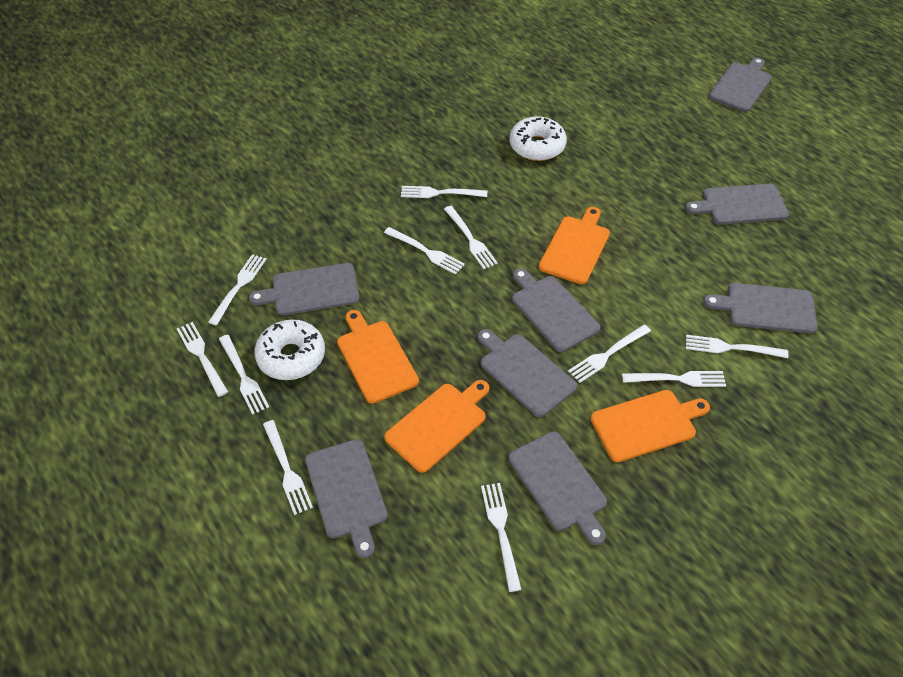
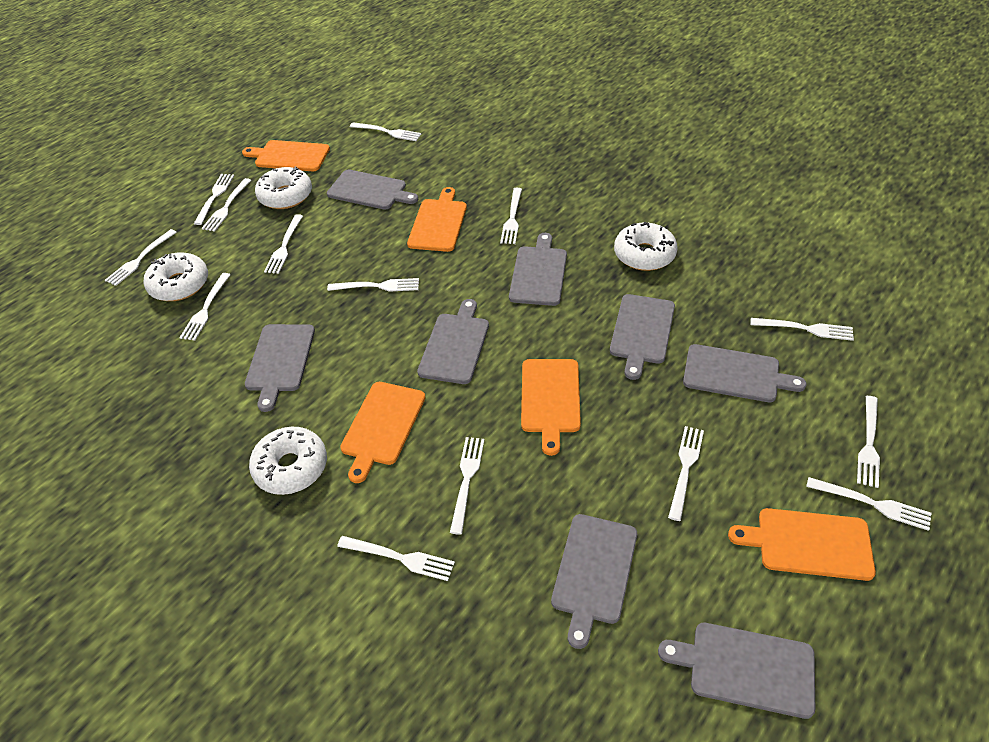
orange cutting board: 4 -> 5
white donut: 2 -> 4
white fork: 11 -> 14

